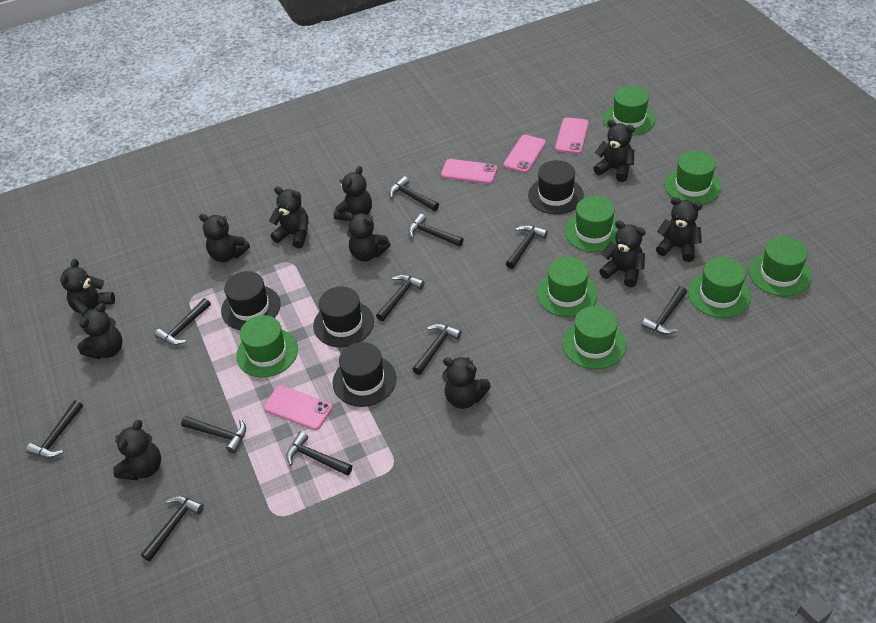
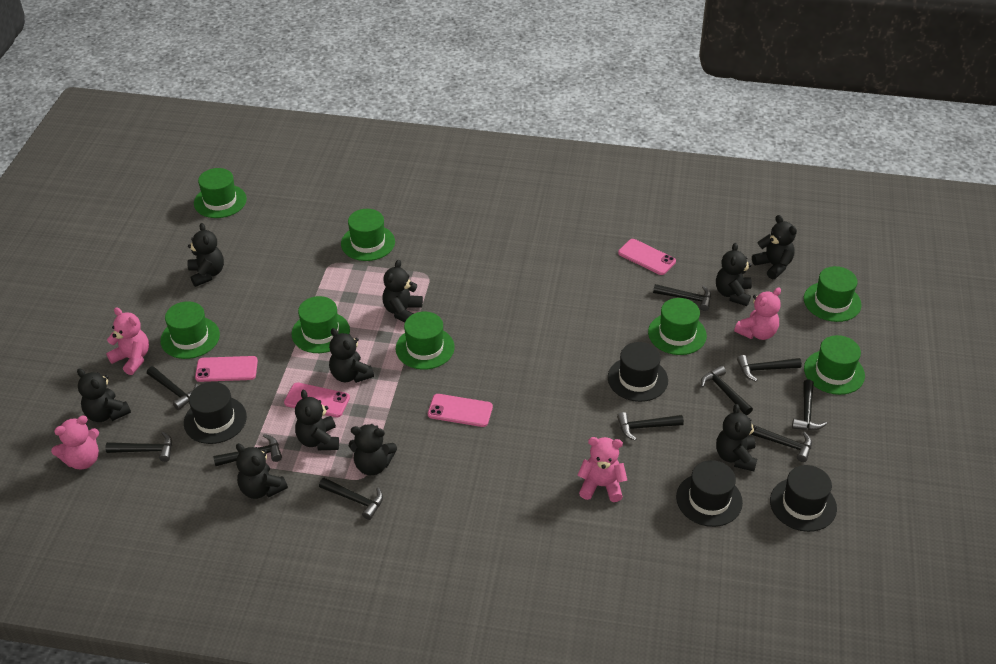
black hammer: 11 -> 10
black teddy bear: 11 -> 10
pink teddy bear: 0 -> 4

